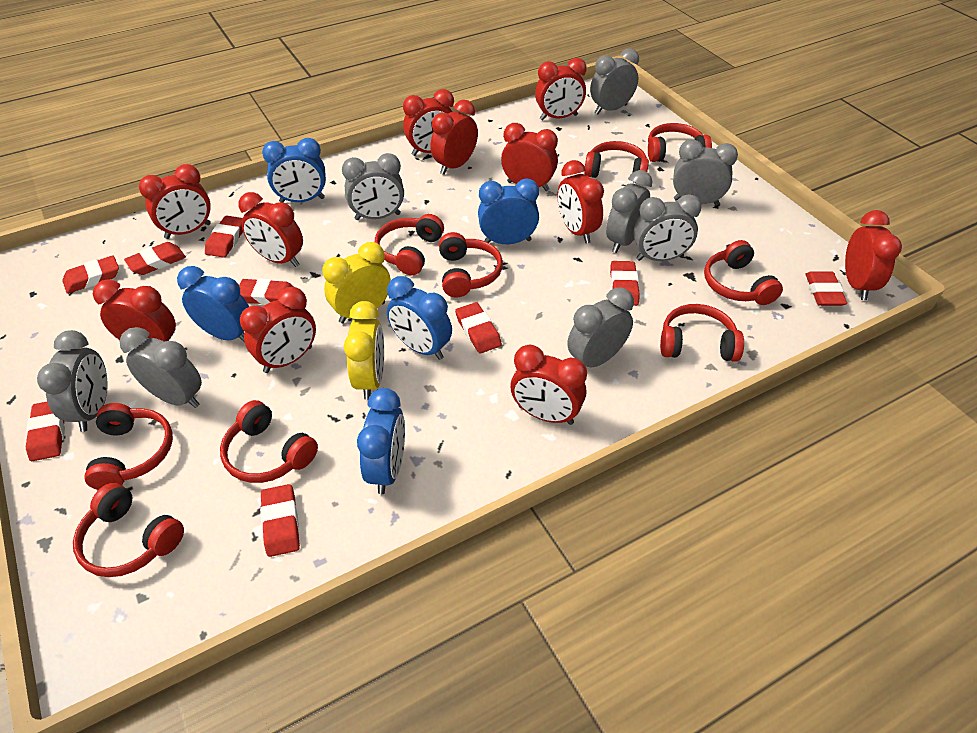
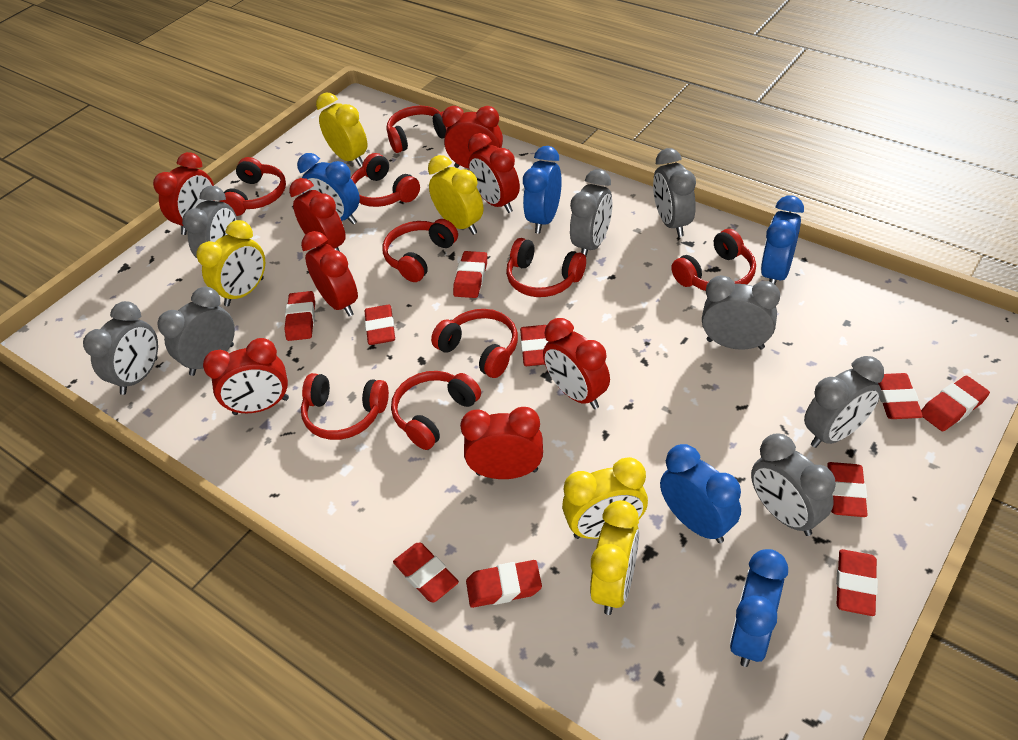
red clock: 11 -> 8
red eraser: 9 -> 10
yellow clock: 2 -> 5

